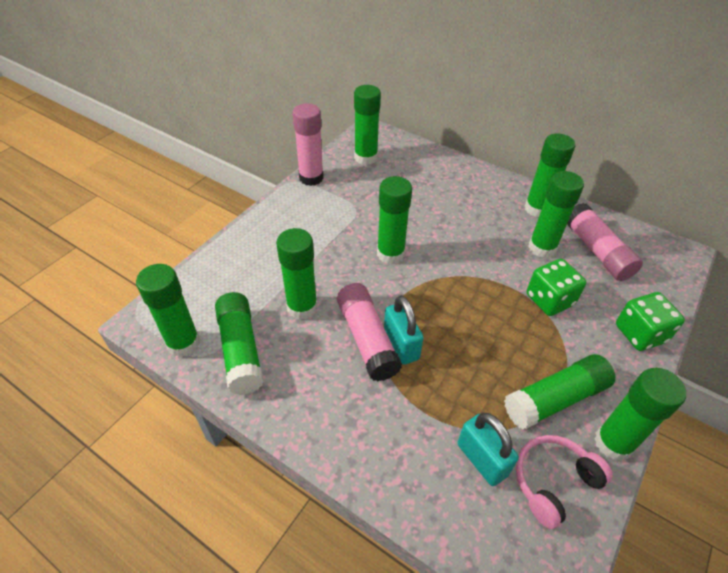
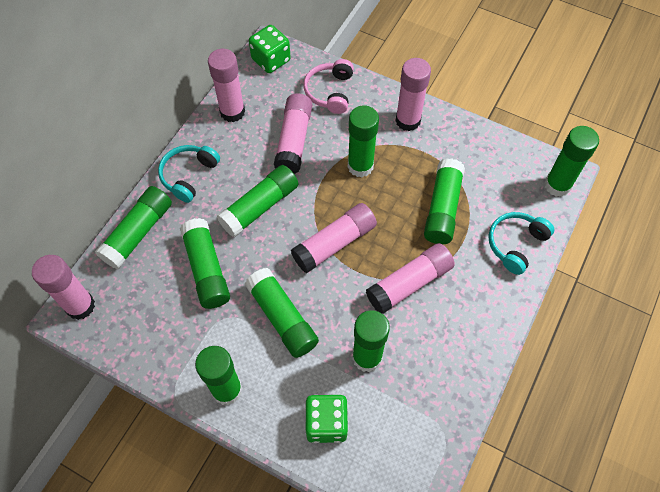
pink glue stick: 3 -> 6
turquoise headphones: 0 -> 2
turquoise padlock: 2 -> 0

